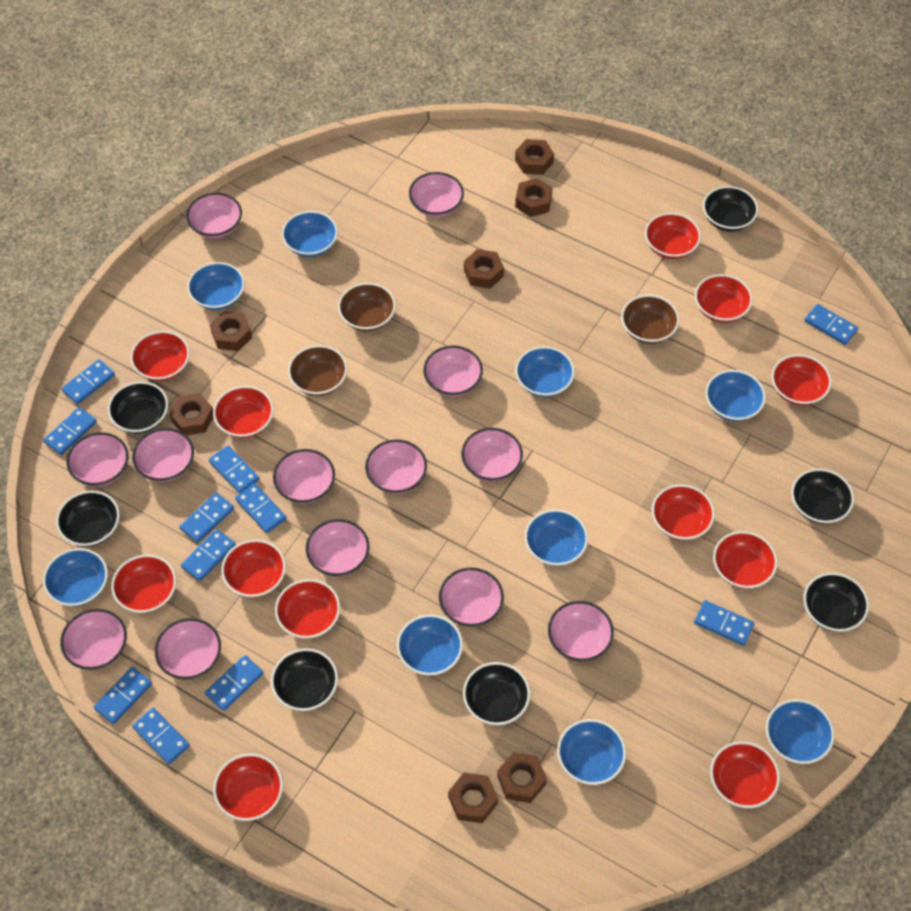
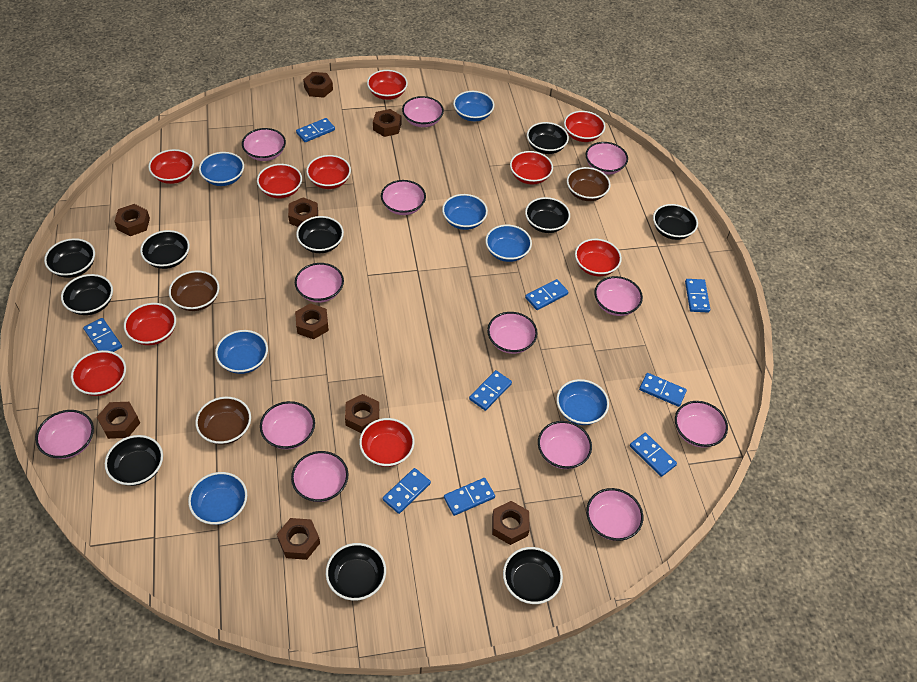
black bowl: 7 -> 10
blue bowl: 9 -> 7
blue domino: 11 -> 9
brown nut: 7 -> 9
red bowl: 12 -> 10

